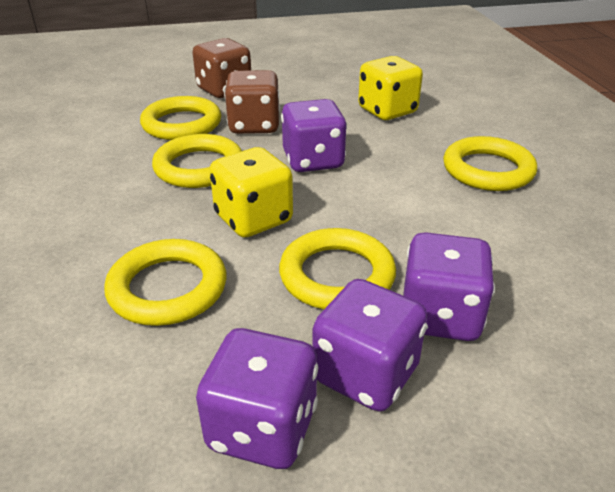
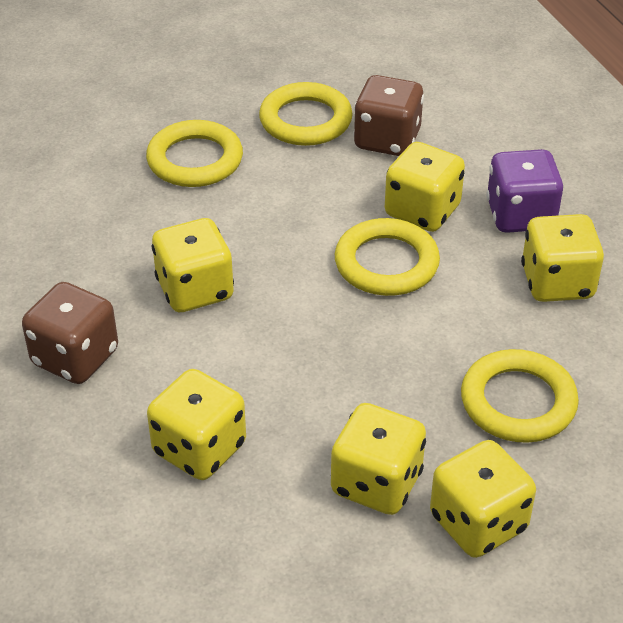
purple dice: 4 -> 1
yellow dice: 2 -> 6
yellow ring: 5 -> 4

